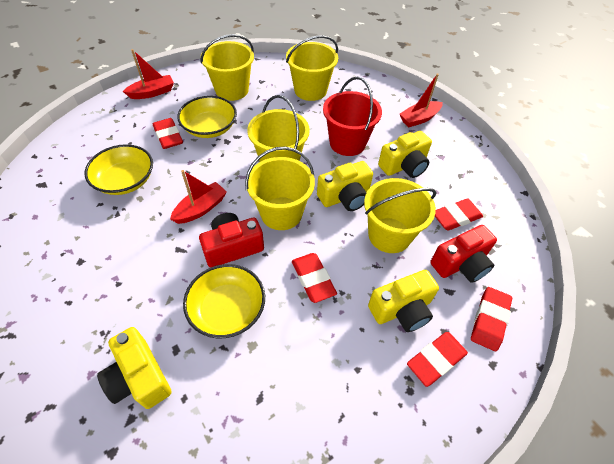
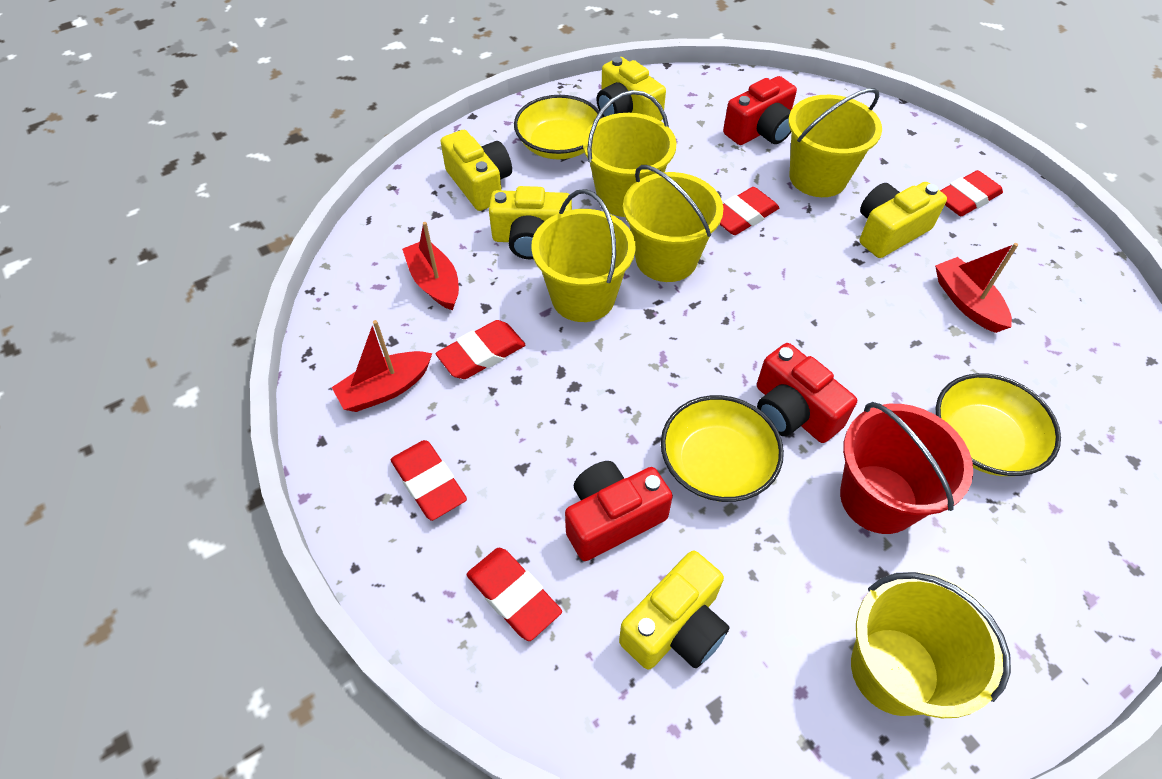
red camera: 2 -> 3
yellow camera: 4 -> 5

